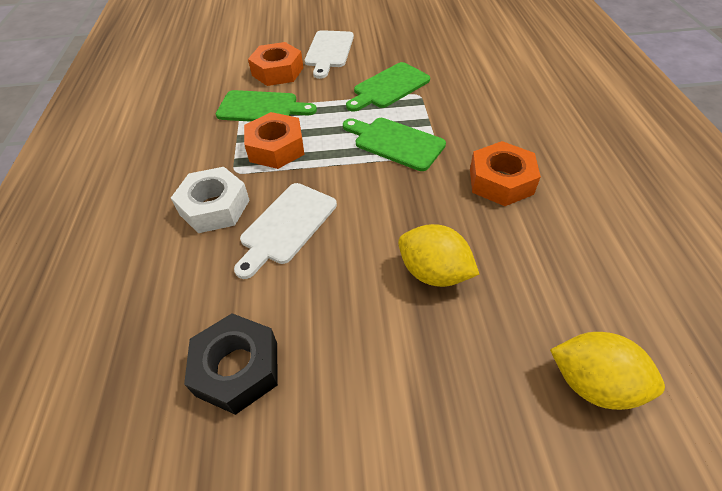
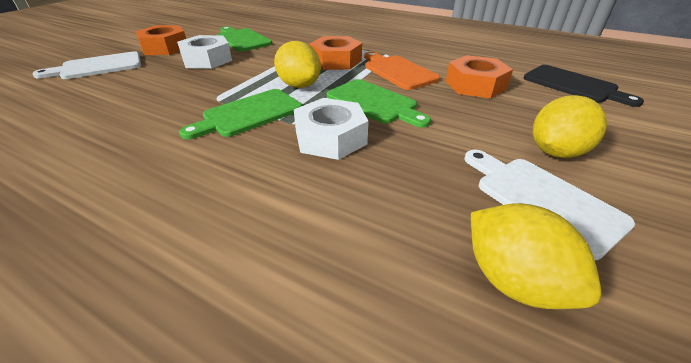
black cutting board: 0 -> 1
black nut: 1 -> 0
orange cutting board: 0 -> 1
white nut: 1 -> 2
yellow lemon: 2 -> 3

